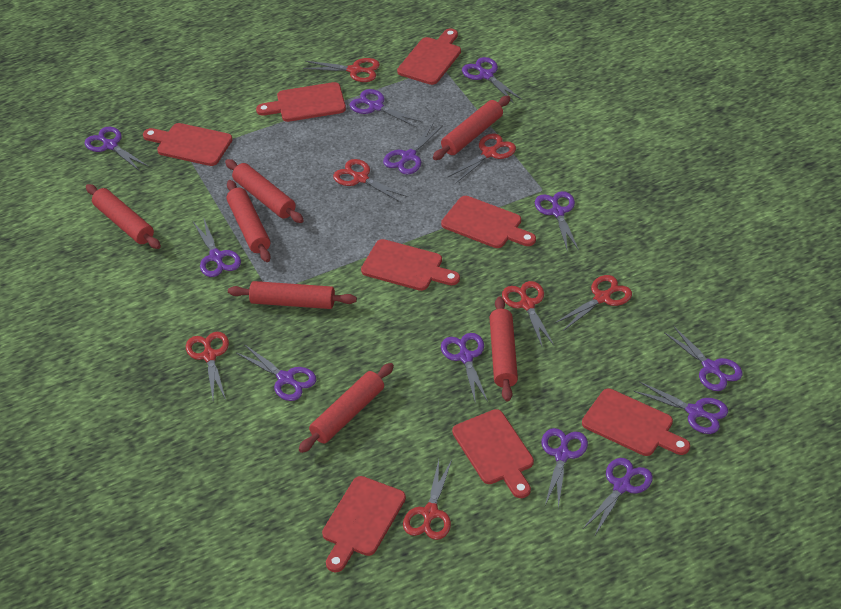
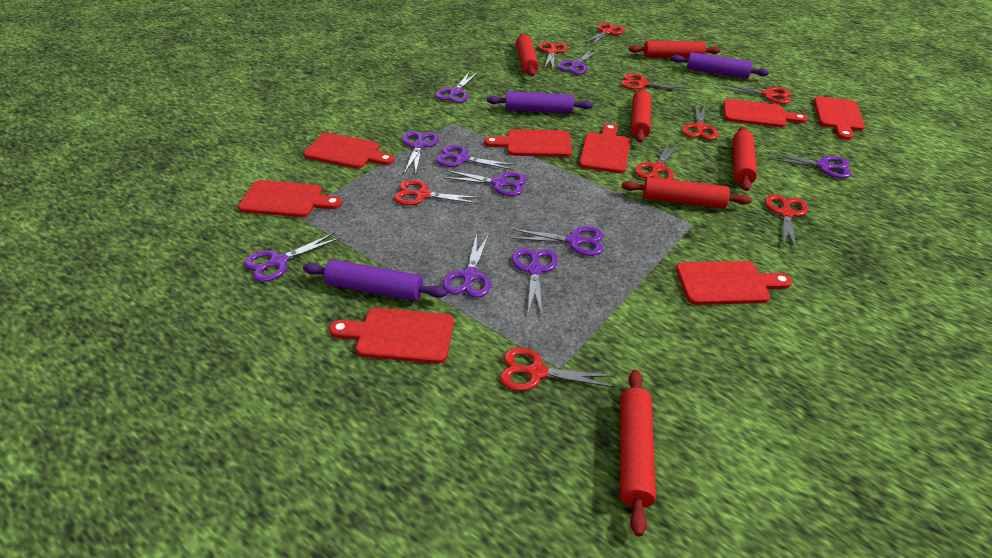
purple rolling pin: 0 -> 3
purple scissors: 12 -> 10
red rolling pin: 7 -> 6
red scissors: 7 -> 9

